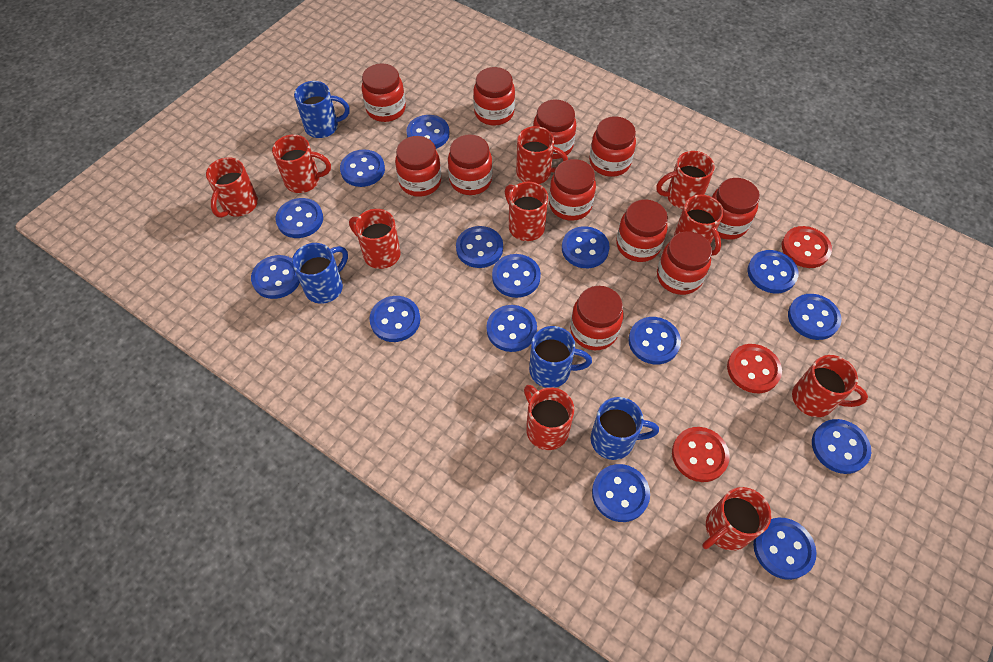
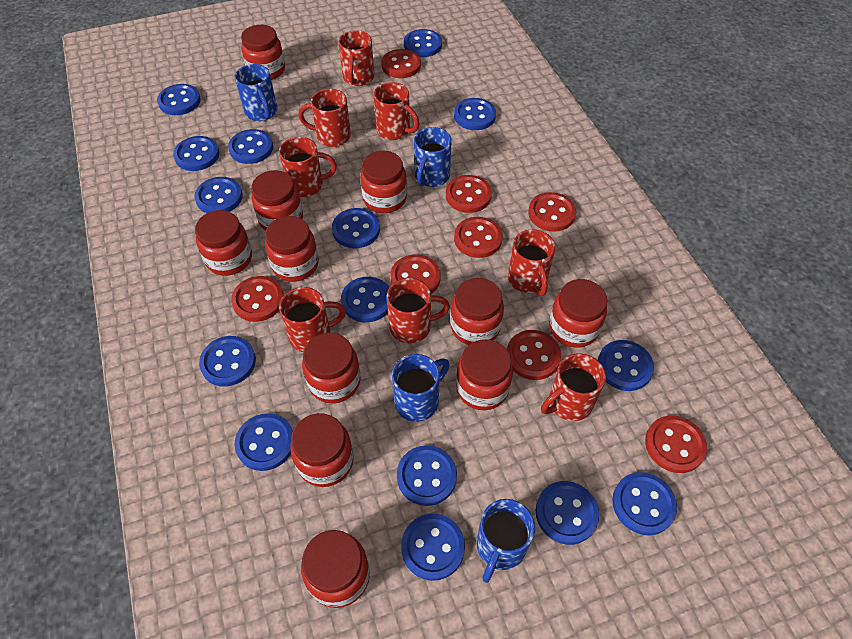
red button: 3 -> 8
red mug: 10 -> 8

